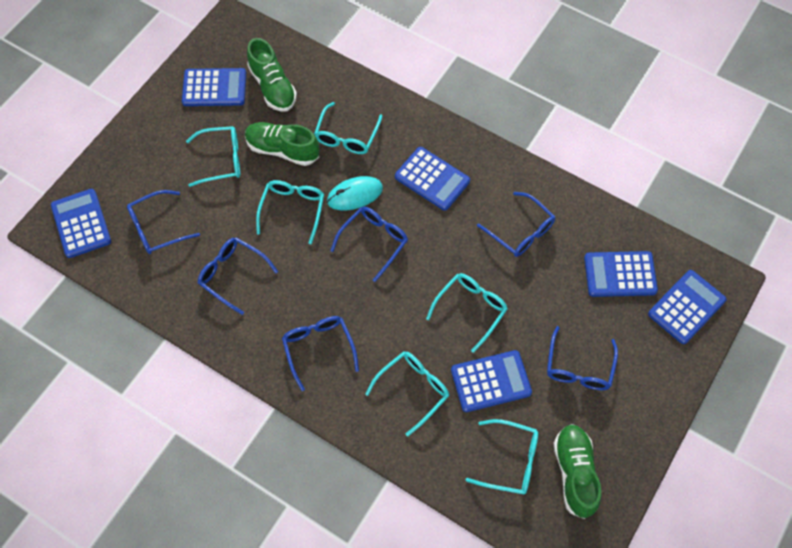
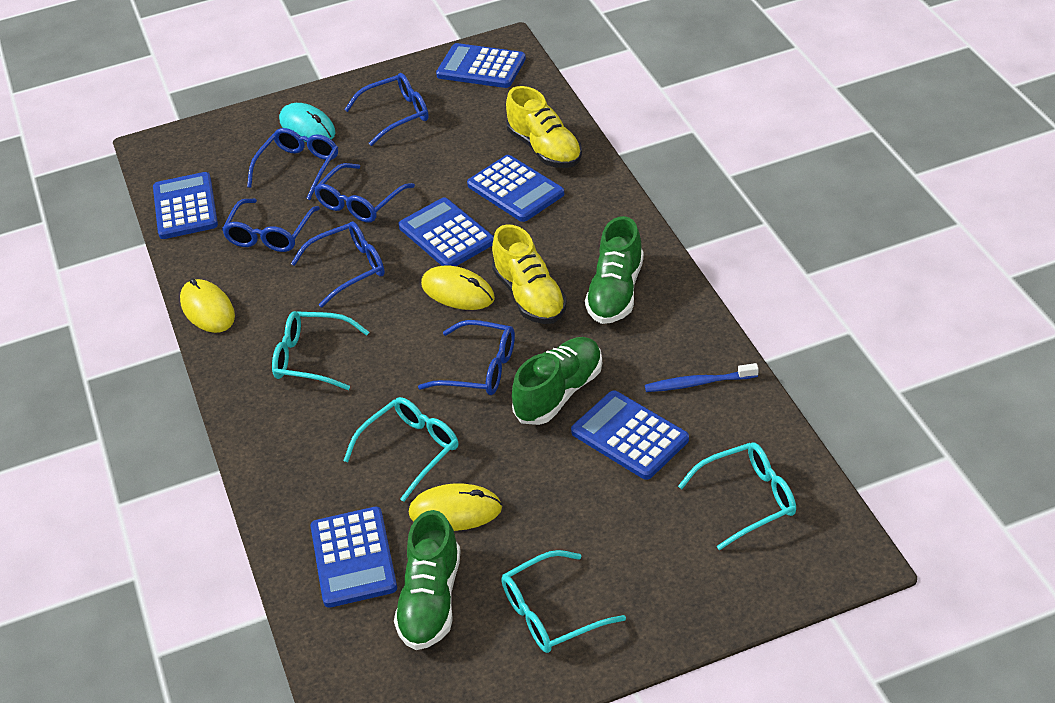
blue toothbrush: 0 -> 1
turquoise glasses: 6 -> 4
yellow mouse: 0 -> 3
yellow shoe: 0 -> 2

